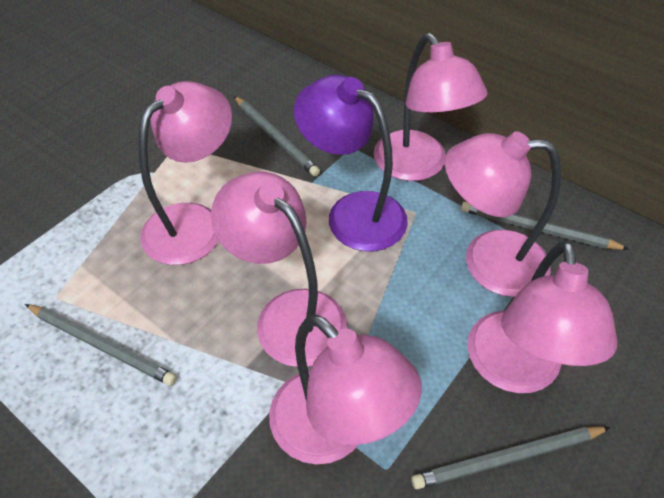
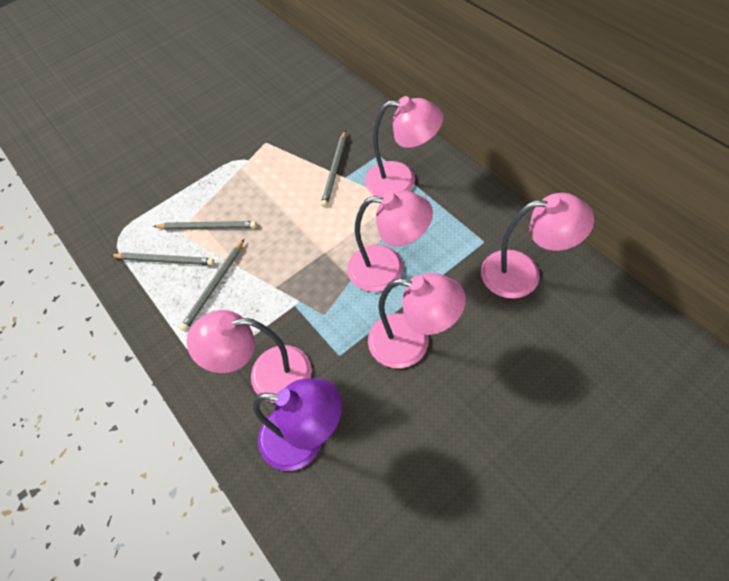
pink lamp: 6 -> 5

